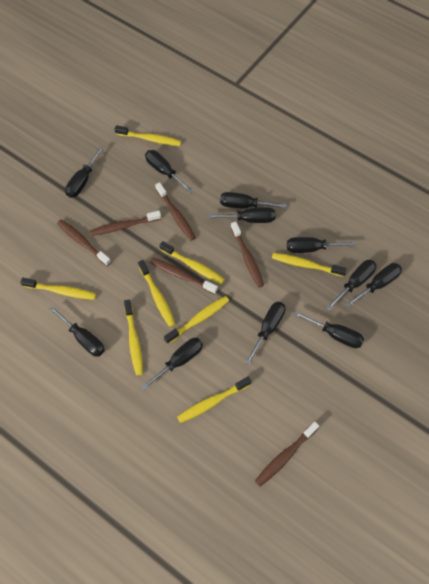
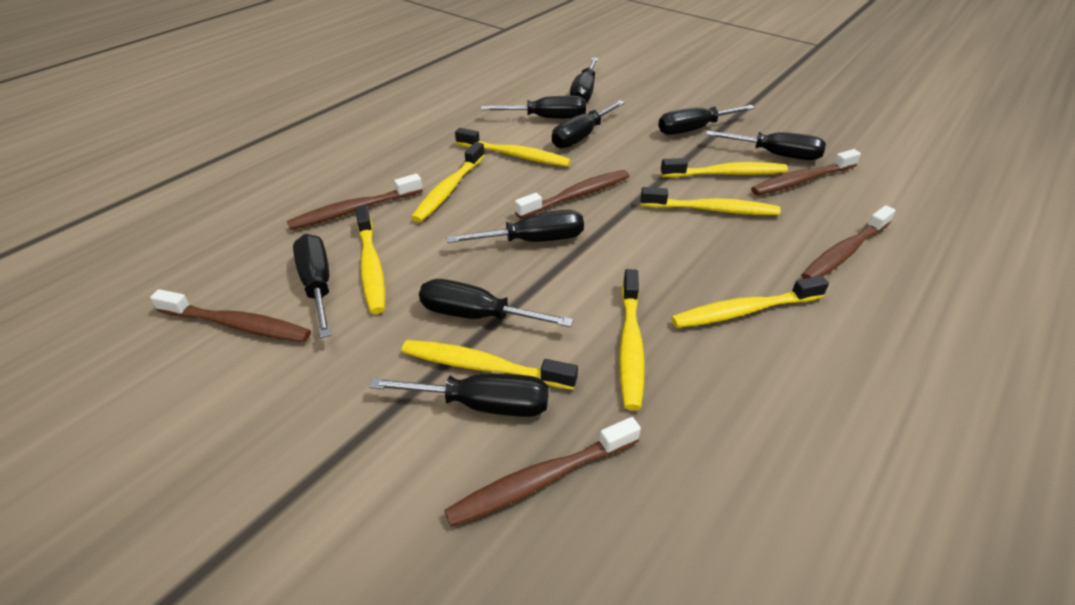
black screwdriver: 11 -> 9

